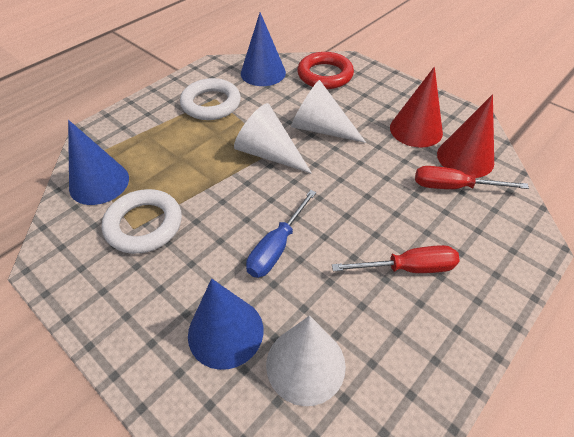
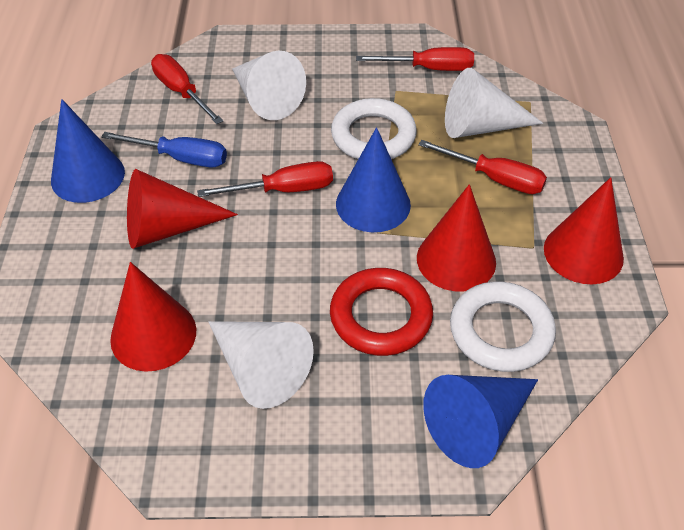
red cone: 2 -> 4
red screwdriver: 2 -> 4

